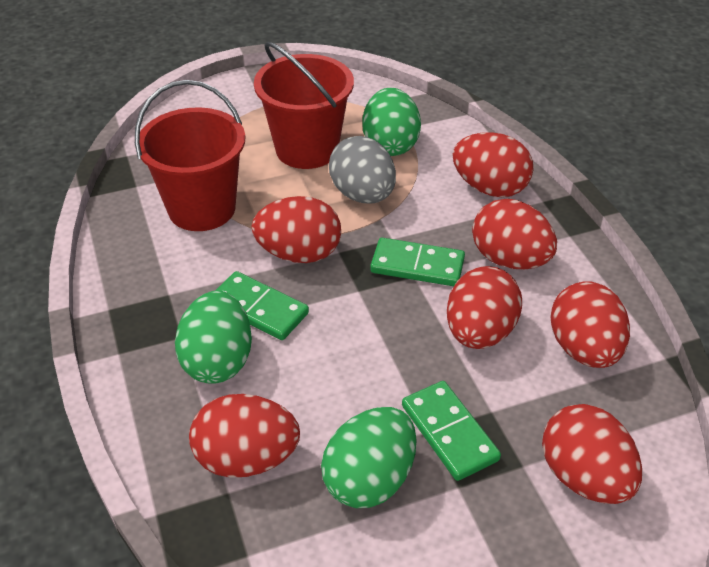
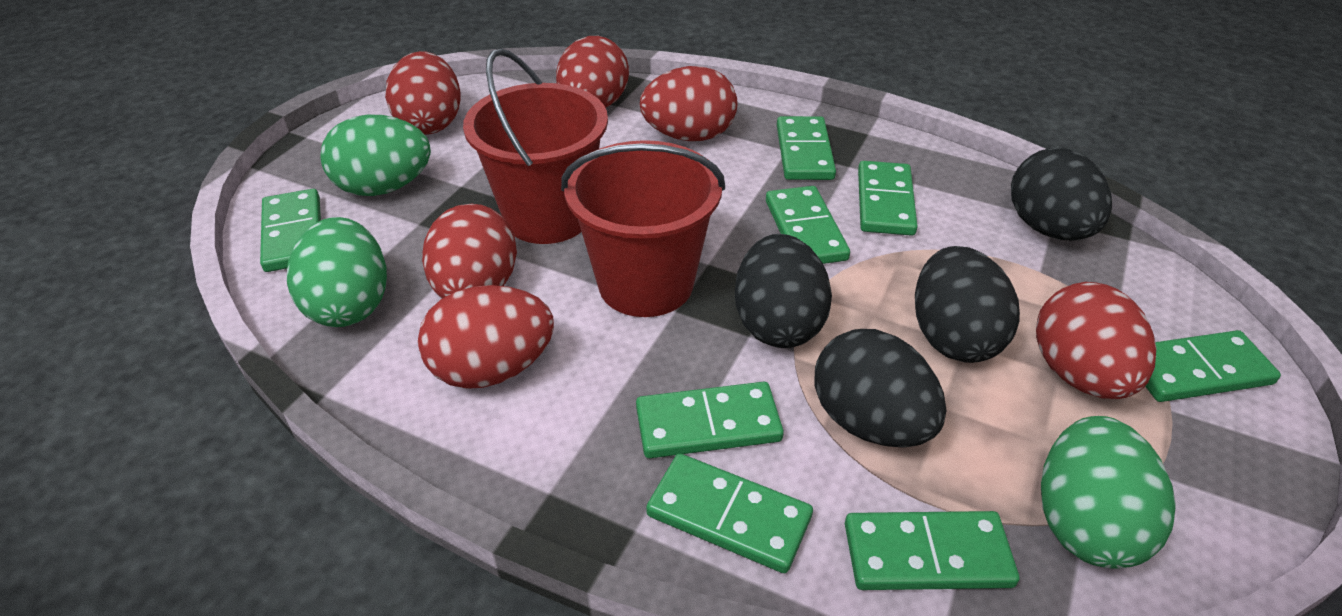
black egg: 0 -> 4
green domino: 3 -> 8
grey egg: 1 -> 0
red egg: 7 -> 6

